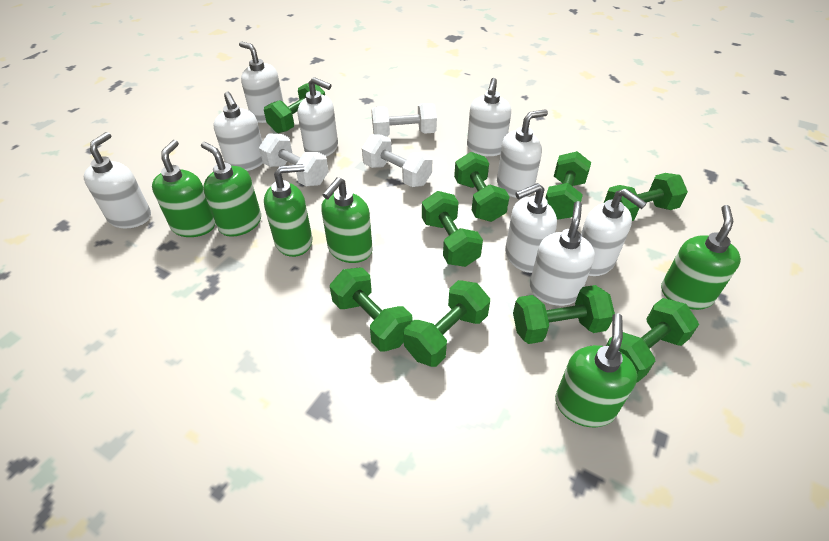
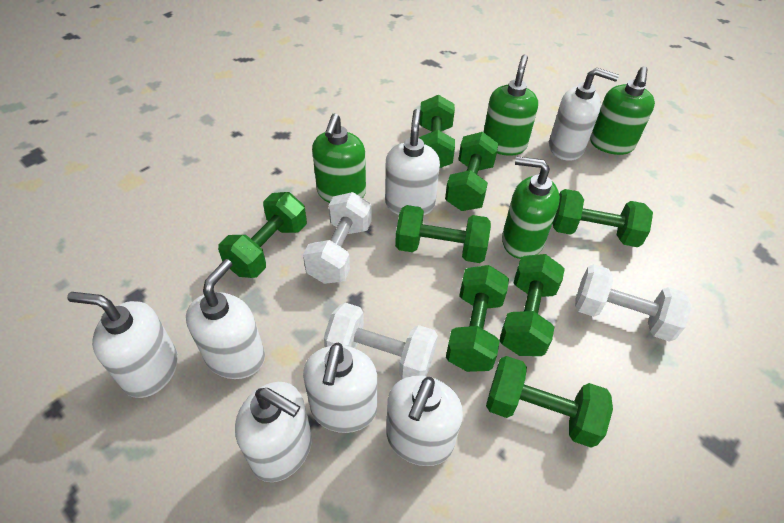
green dumbbell: 9 -> 8
green soap dispenser: 6 -> 4
white soap dispenser: 9 -> 7

